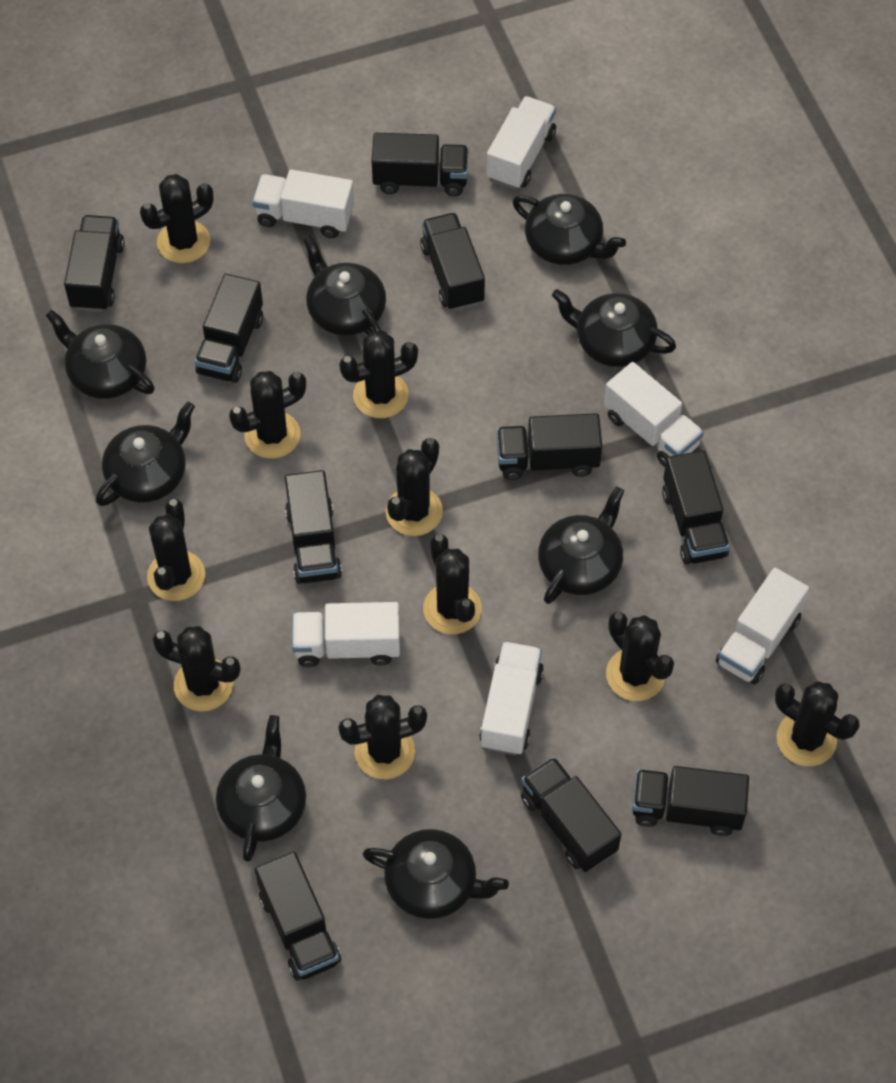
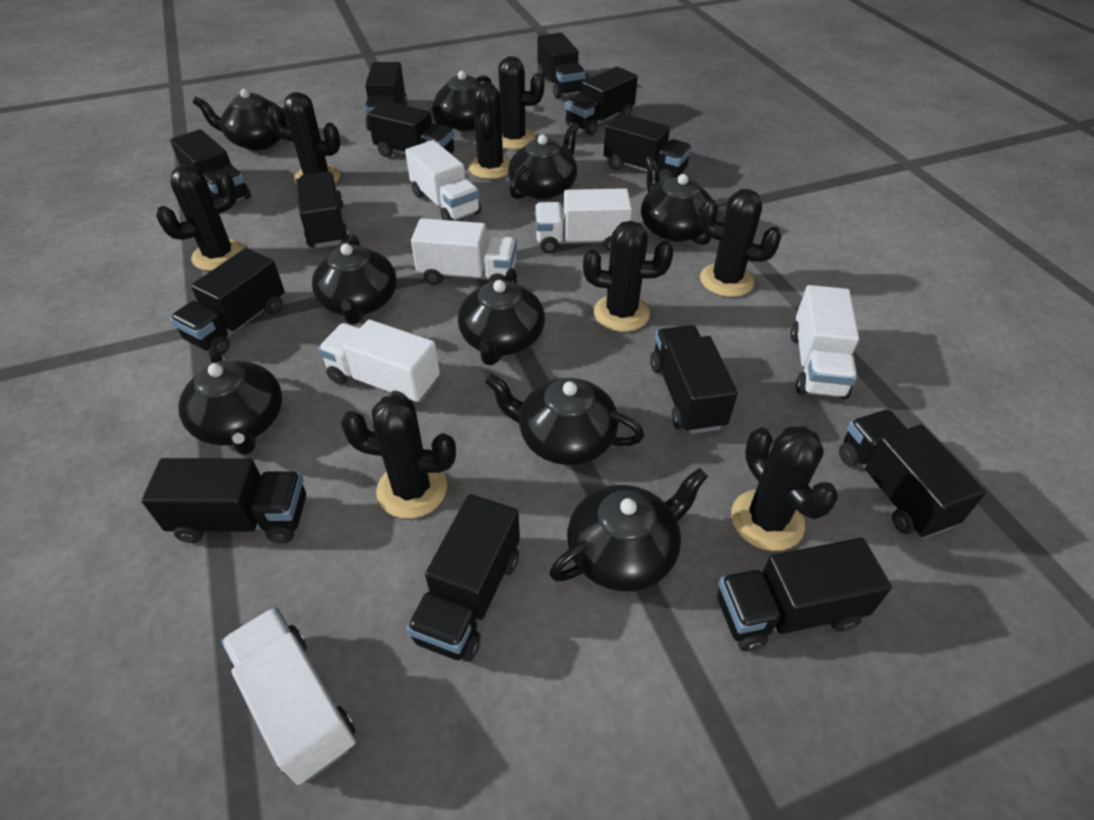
black cactus: 10 -> 8
black teapot: 8 -> 9
black truck: 10 -> 13

